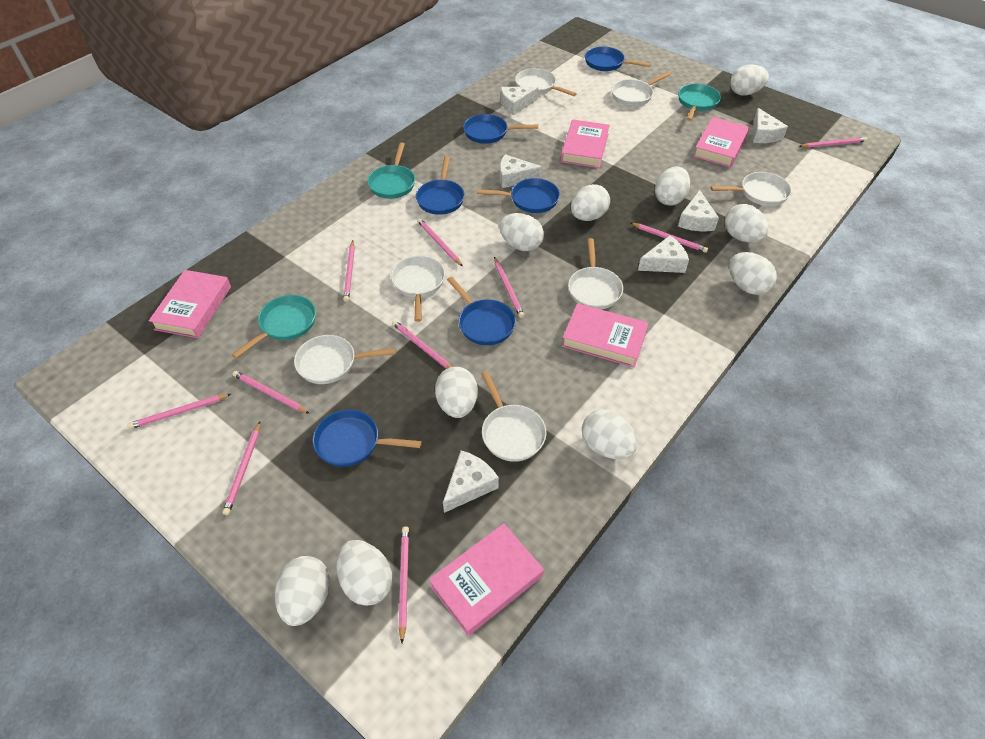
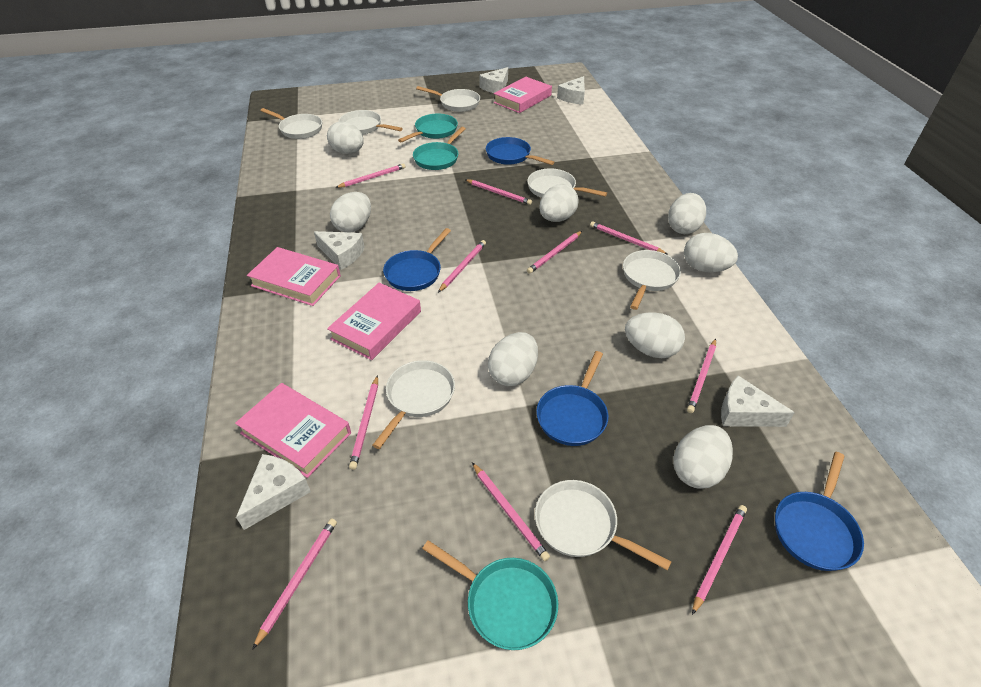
blue pan: 6 -> 4
pink book: 5 -> 4
white cheese: 6 -> 5
white egg: 10 -> 8

